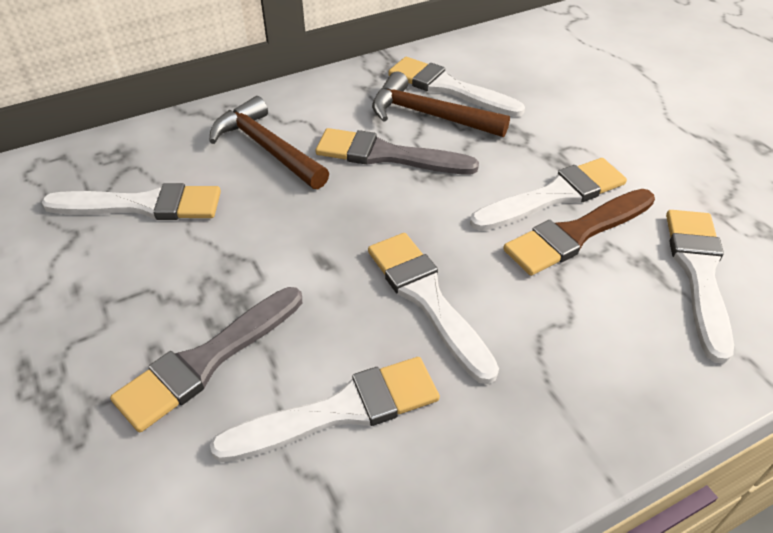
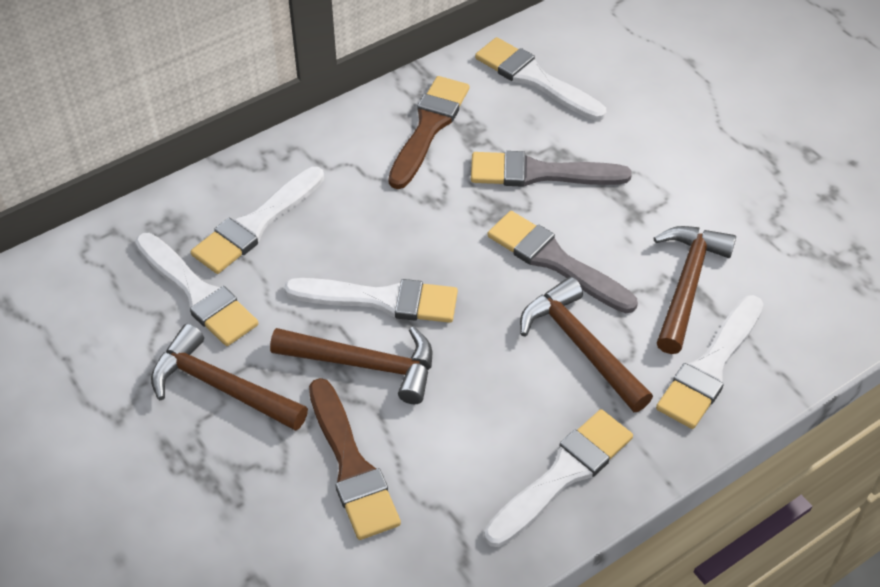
brown brush: 1 -> 2
brown hammer: 2 -> 4

